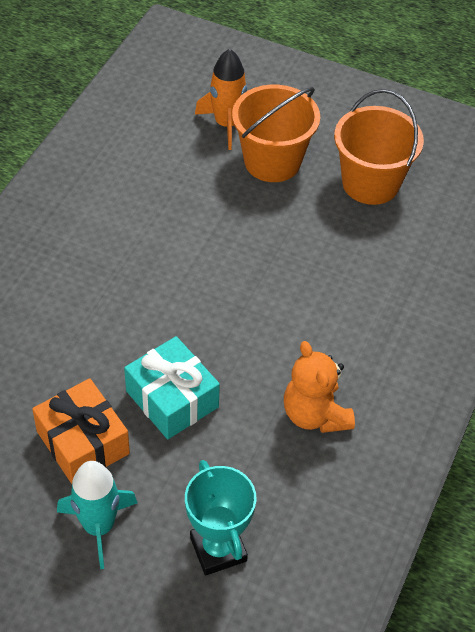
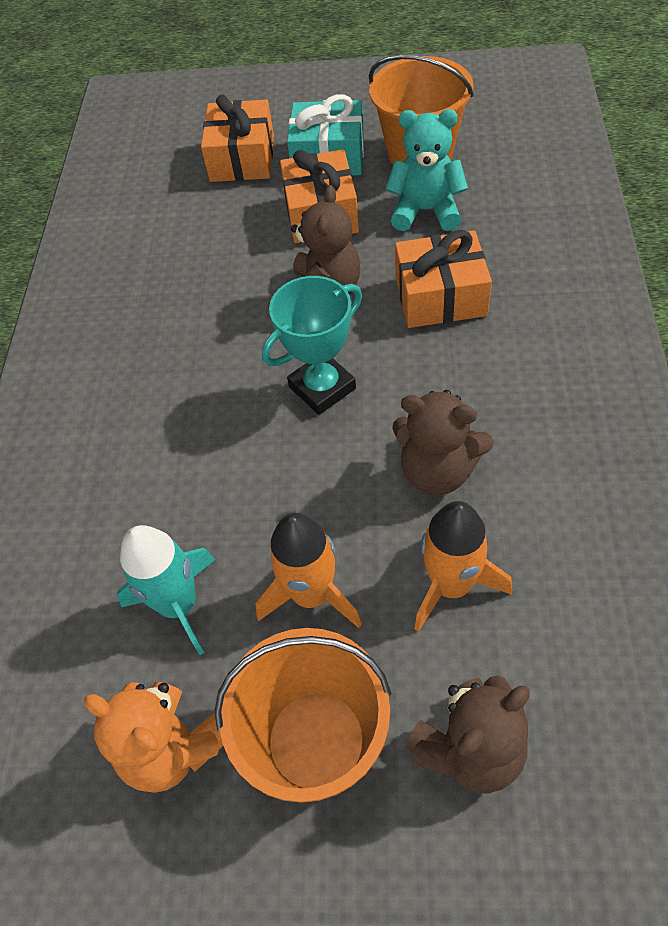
brown teddy bear: 0 -> 3
orange gift: 1 -> 3
orange rocket: 1 -> 2
turquoise teddy bear: 0 -> 1

